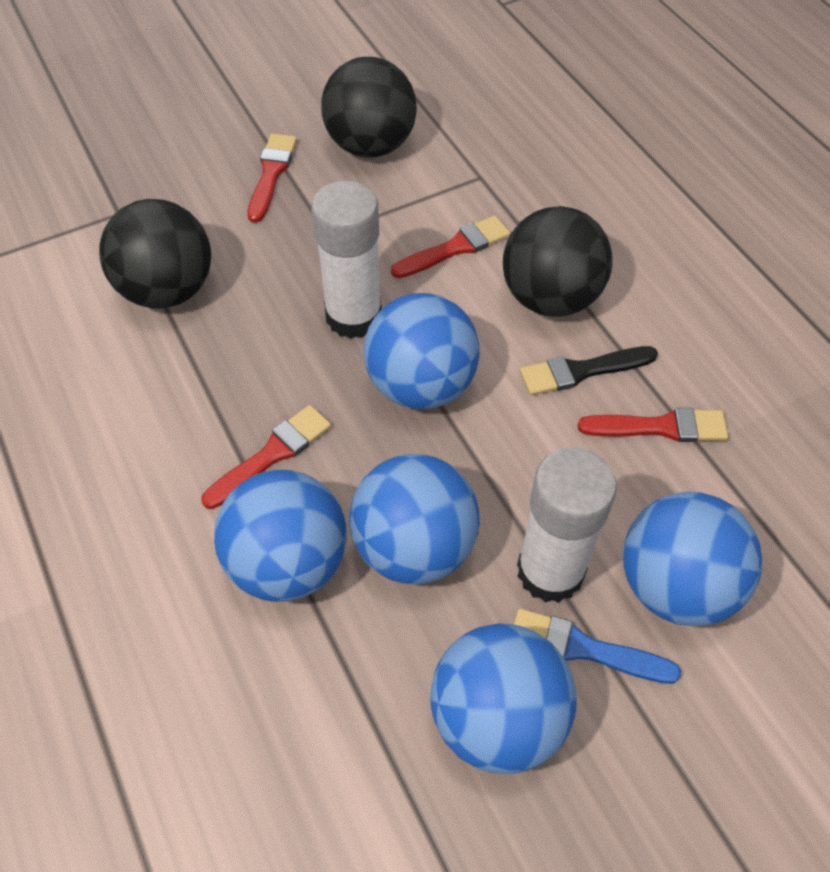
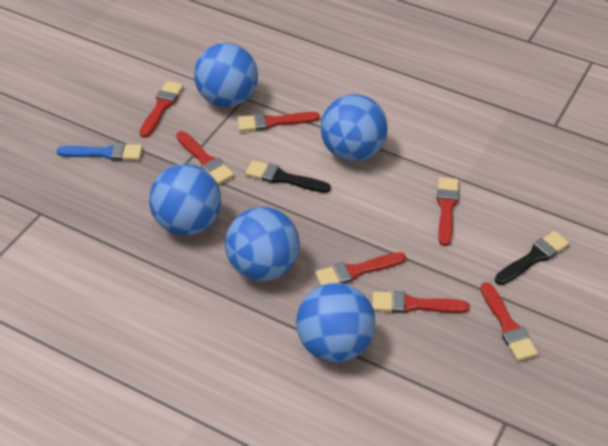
black ball: 3 -> 0
black brush: 1 -> 2
red brush: 4 -> 7
white glue stick: 2 -> 0

